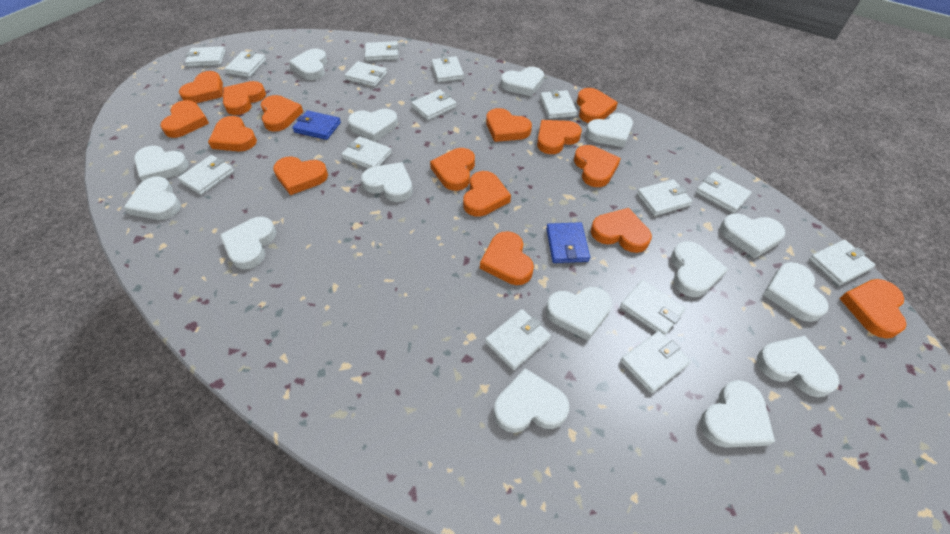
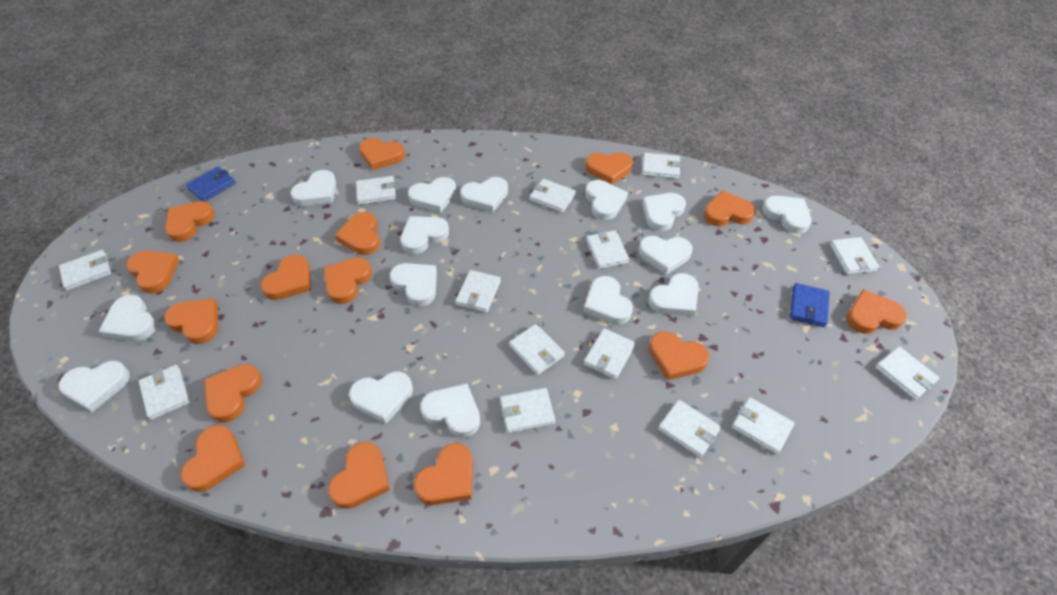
white wallet: 15 -> 14

